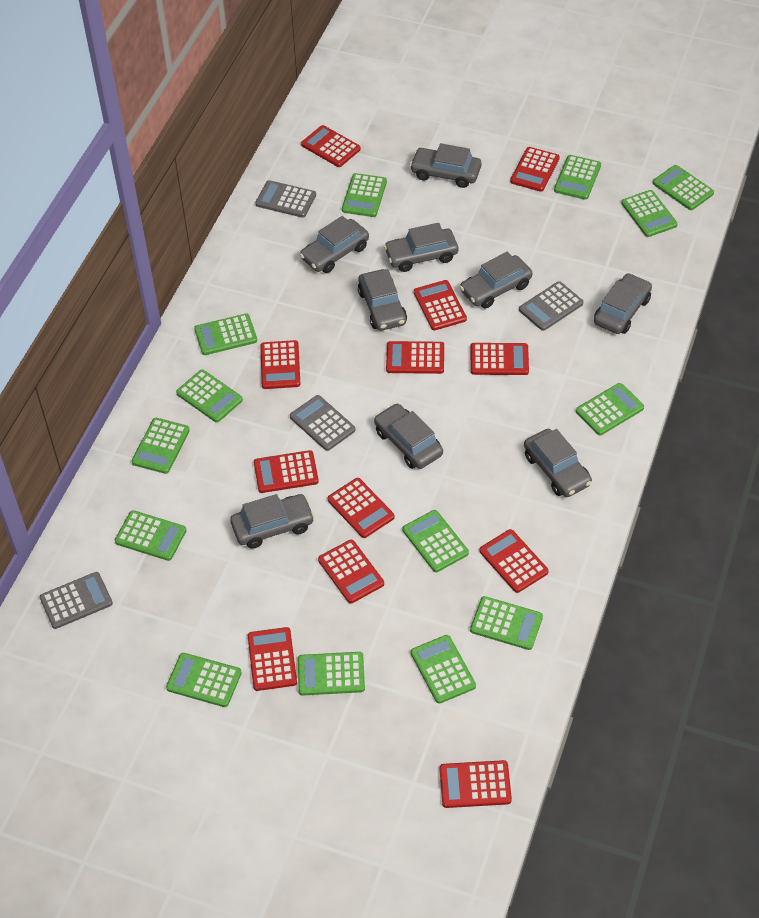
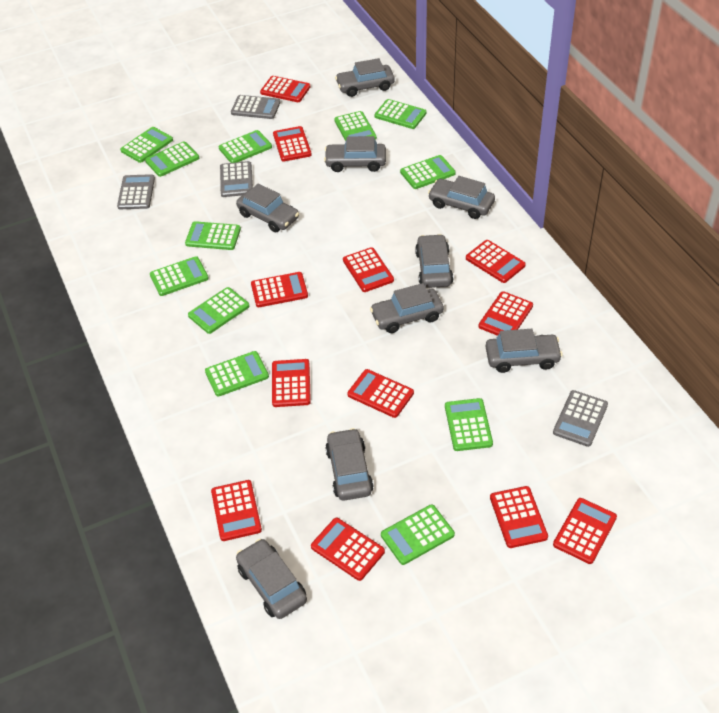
green calculator: 14 -> 12

